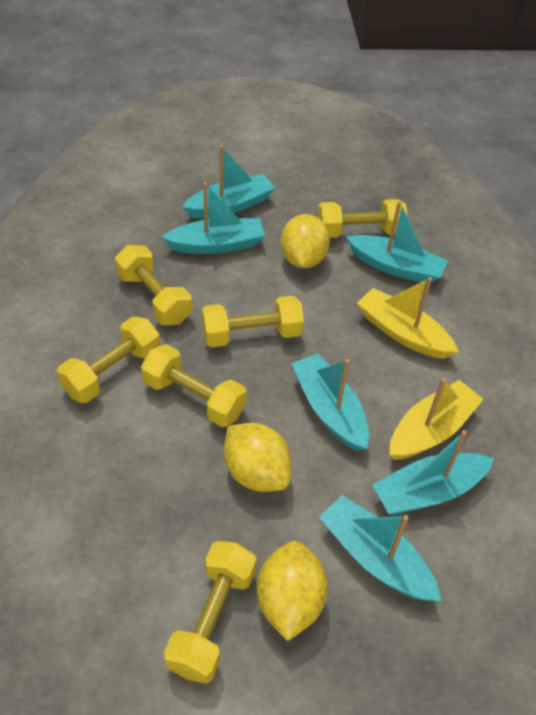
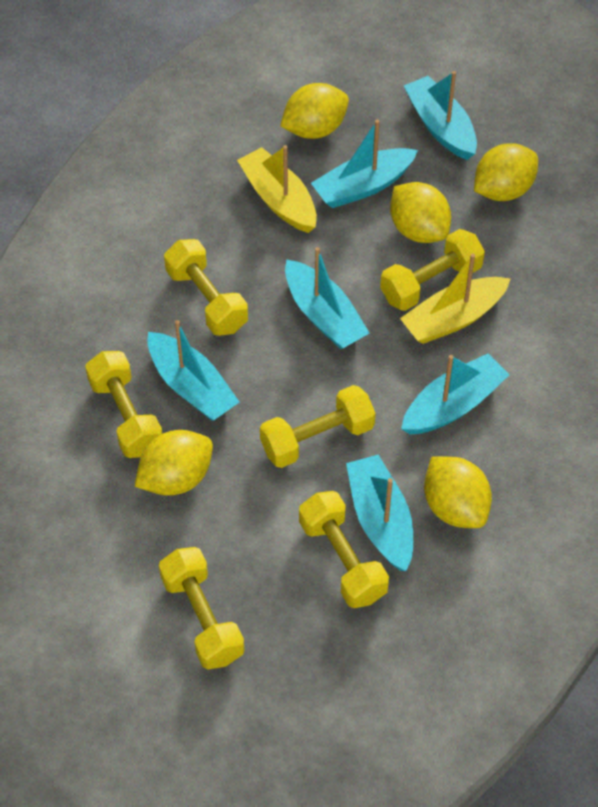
yellow lemon: 3 -> 5

